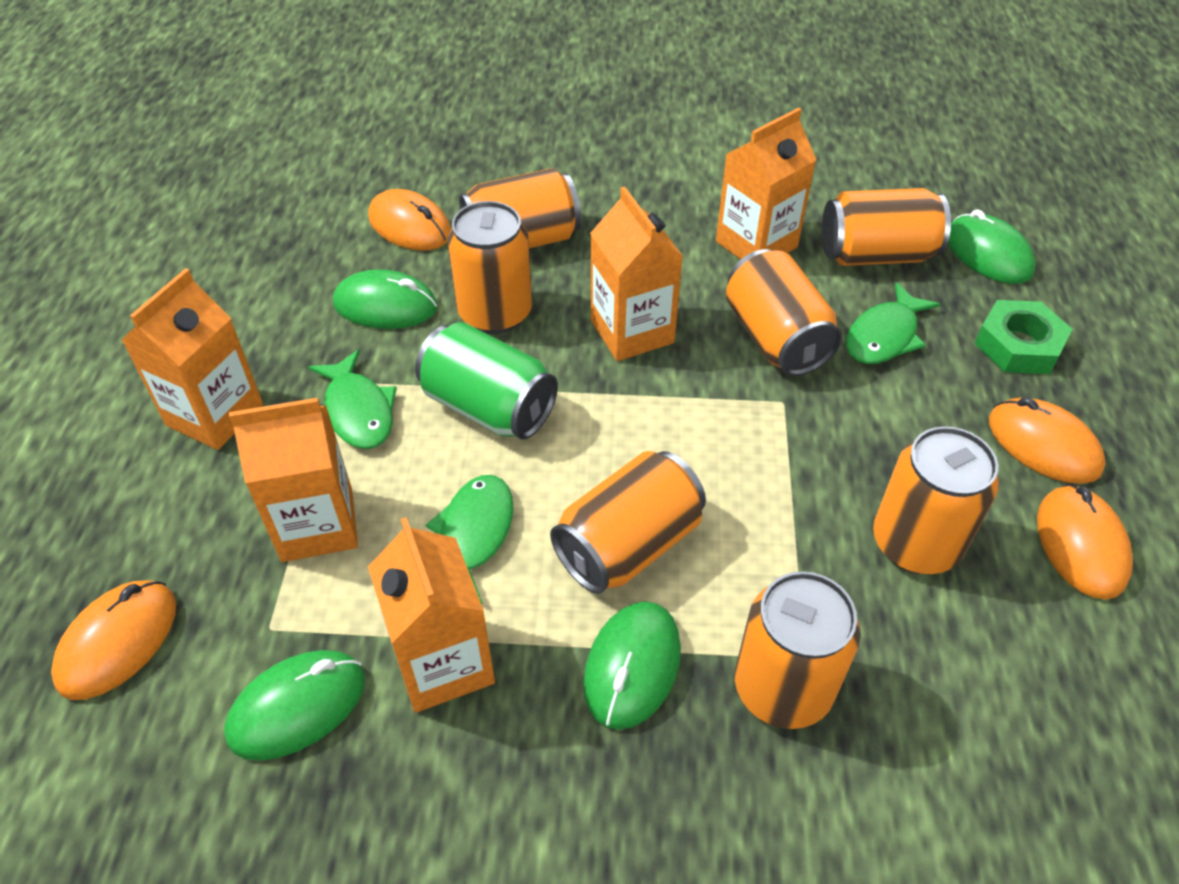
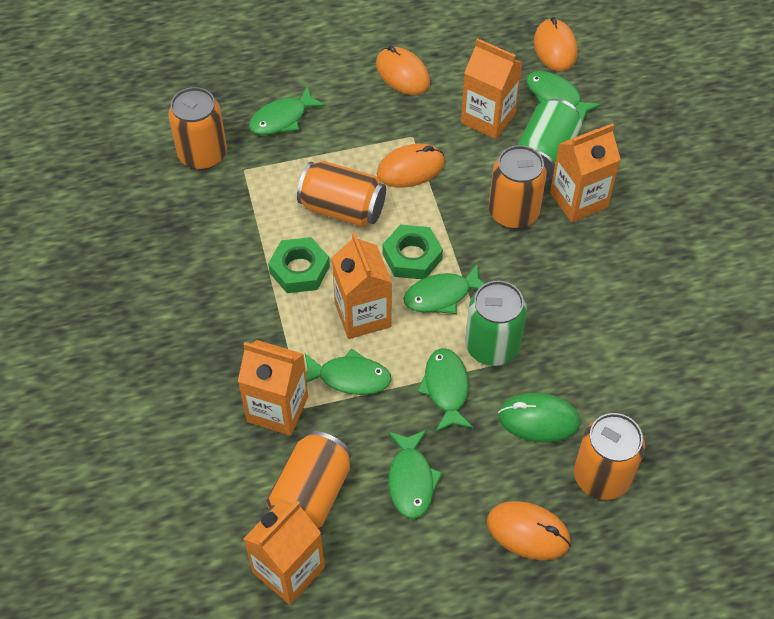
green can: 1 -> 2
green fish: 3 -> 6
green mouse: 4 -> 1
green nut: 1 -> 2
orange can: 7 -> 5

